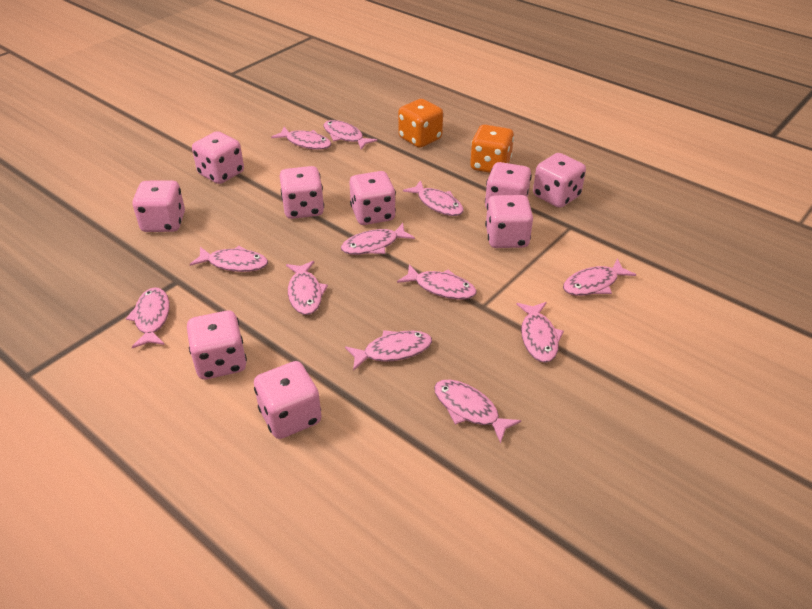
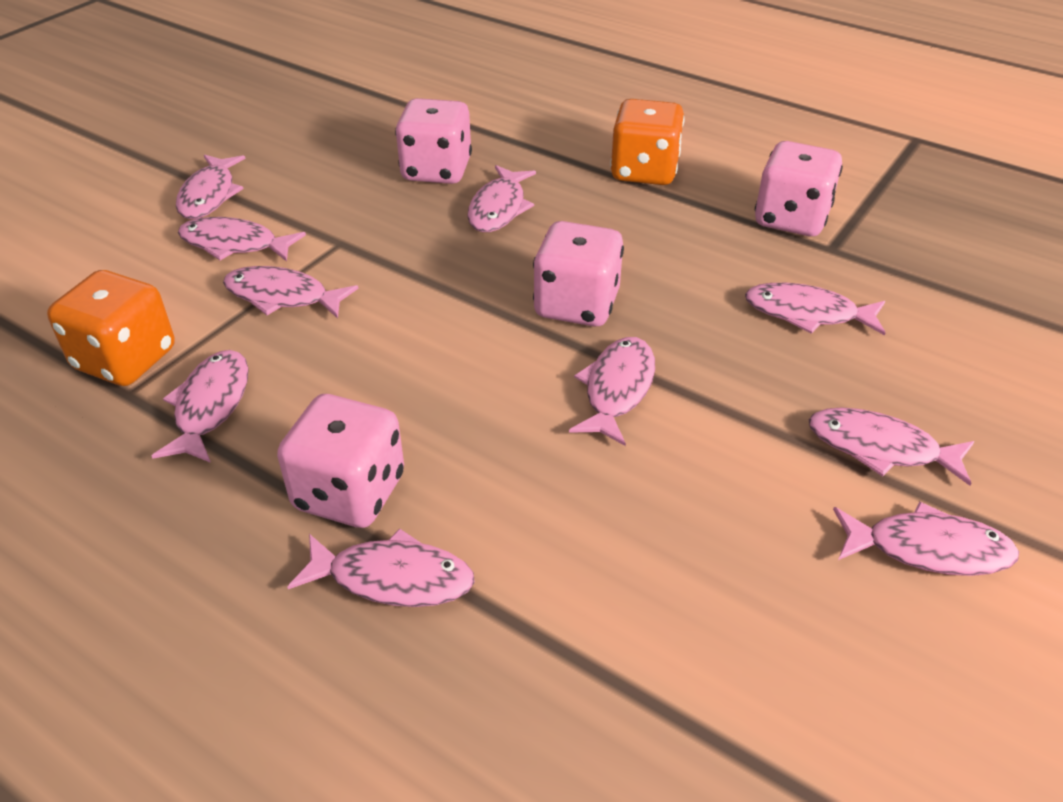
pink dice: 9 -> 4
pink fish: 12 -> 10

